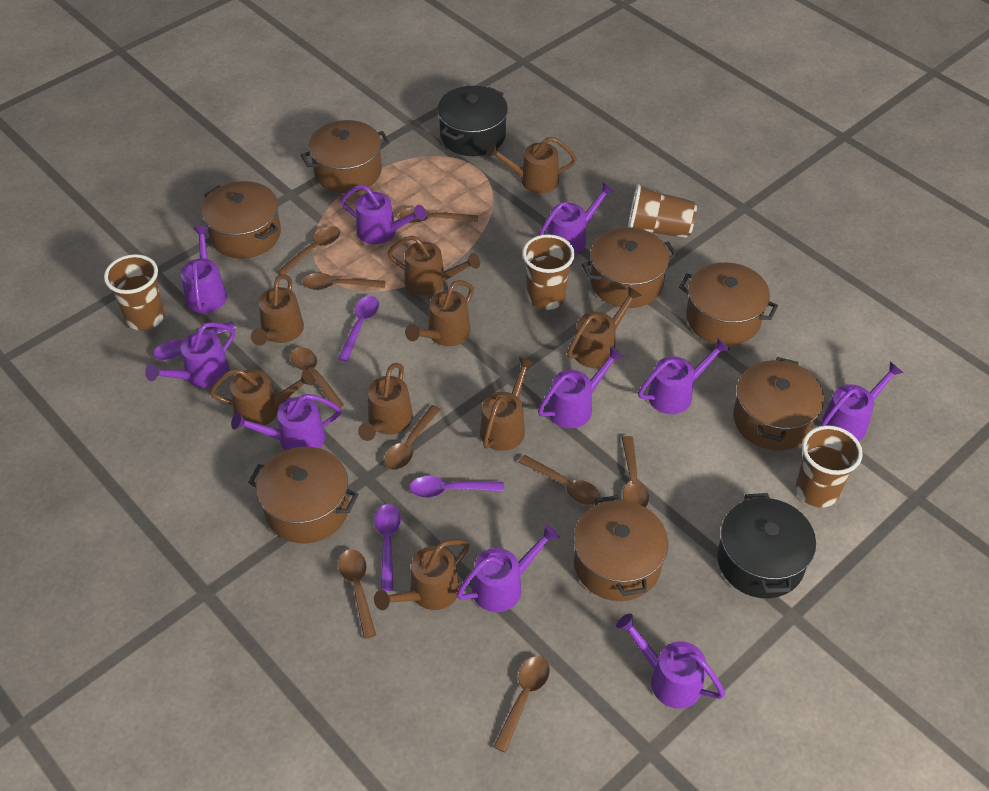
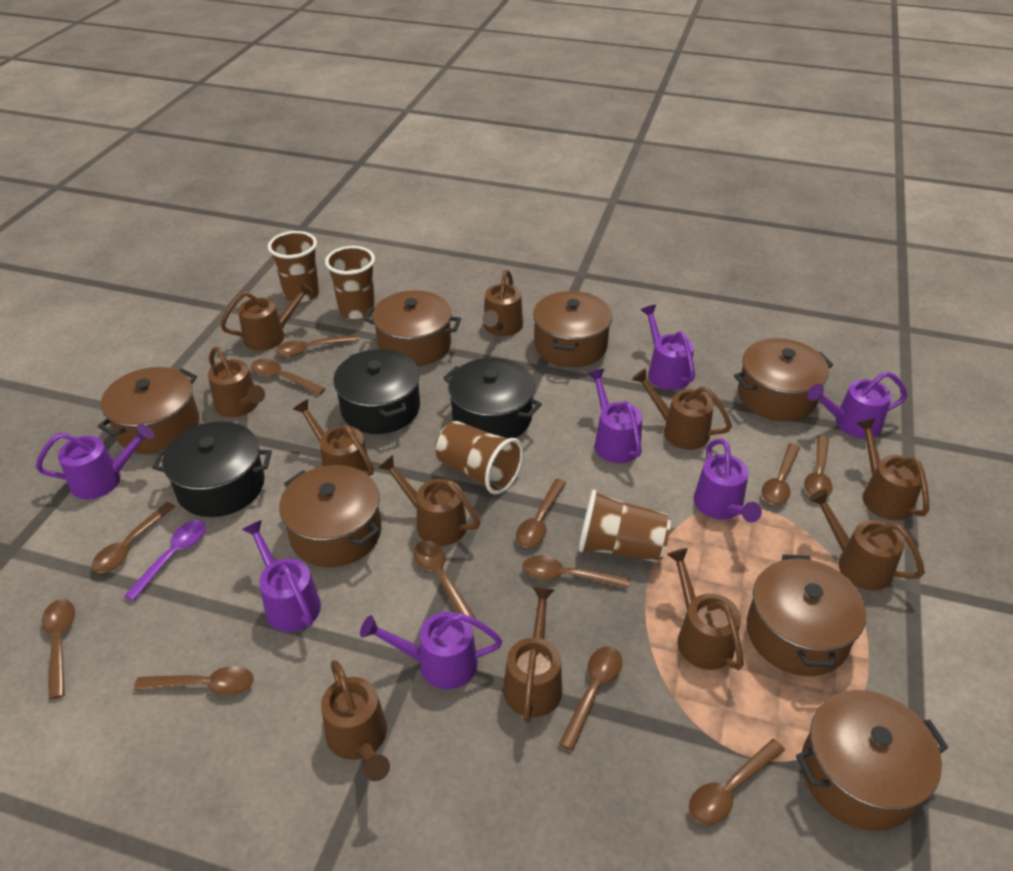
black pot: 2 -> 3
brown spoon: 9 -> 12
brown watering can: 9 -> 11
purple spoon: 4 -> 1
purple watering can: 10 -> 7

